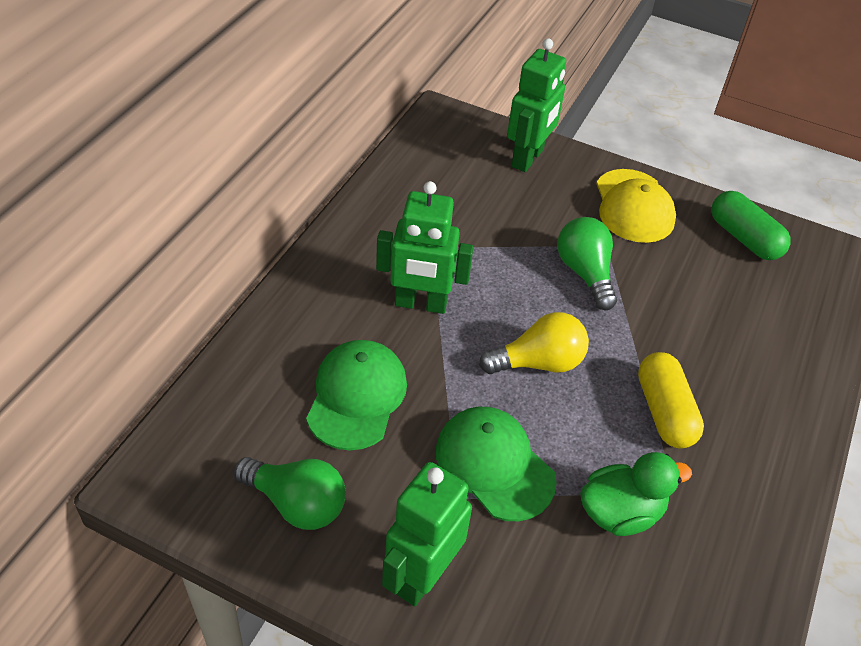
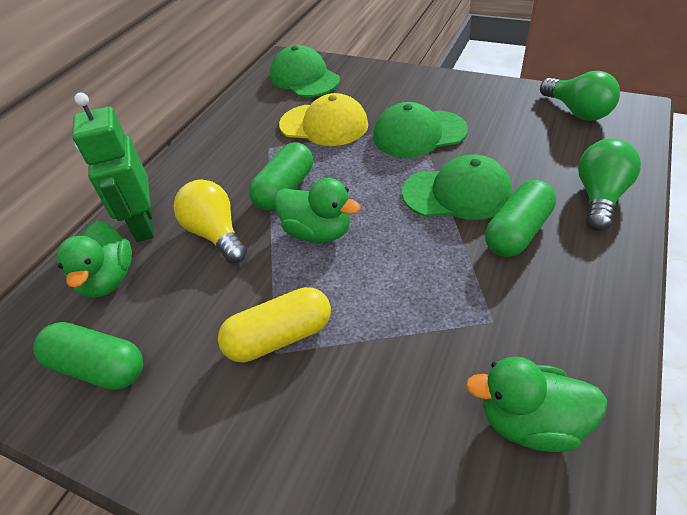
green cap: 2 -> 3
green capsule: 1 -> 3
green duck: 1 -> 3
green robot: 3 -> 1

